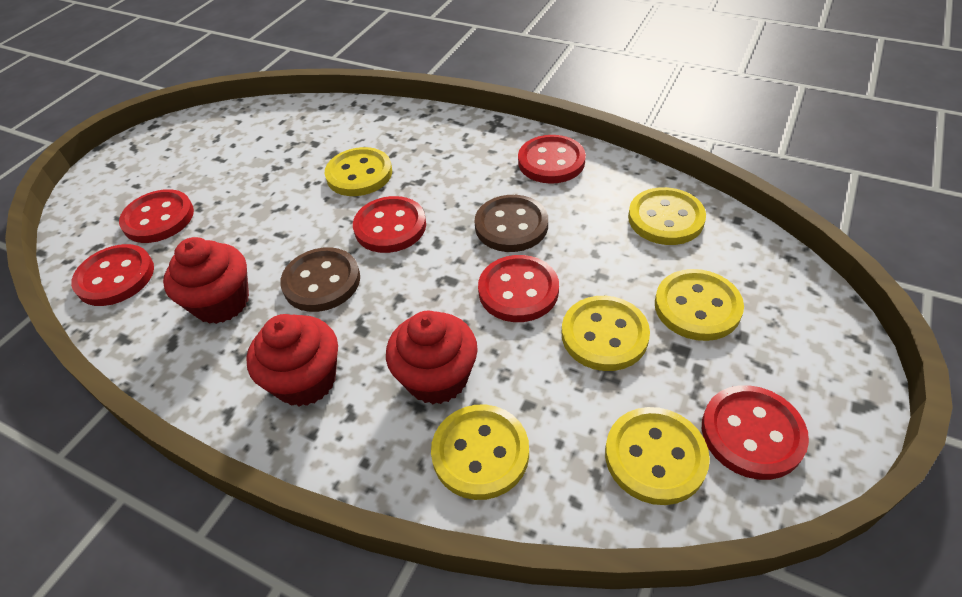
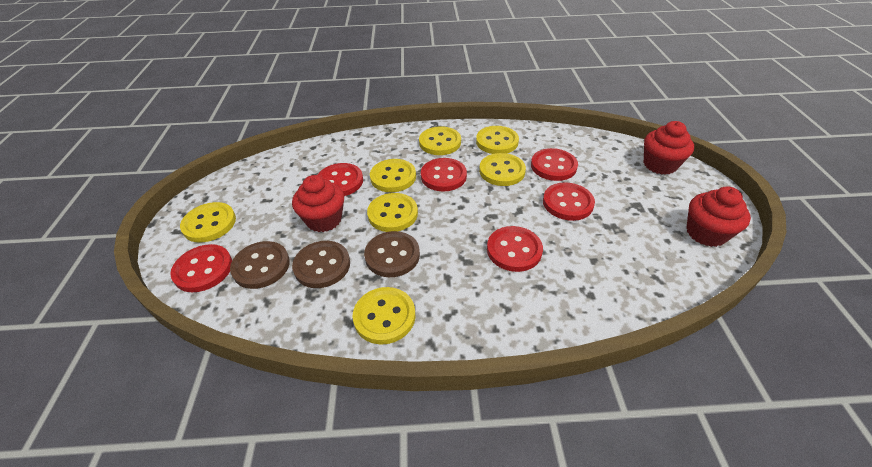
brown button: 2 -> 3
yellow button: 6 -> 7

